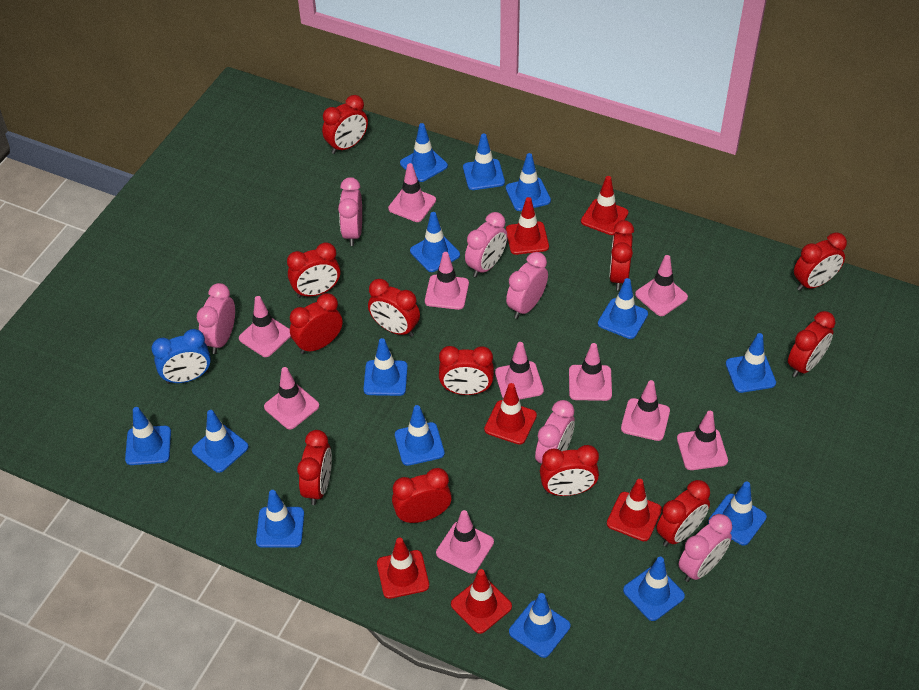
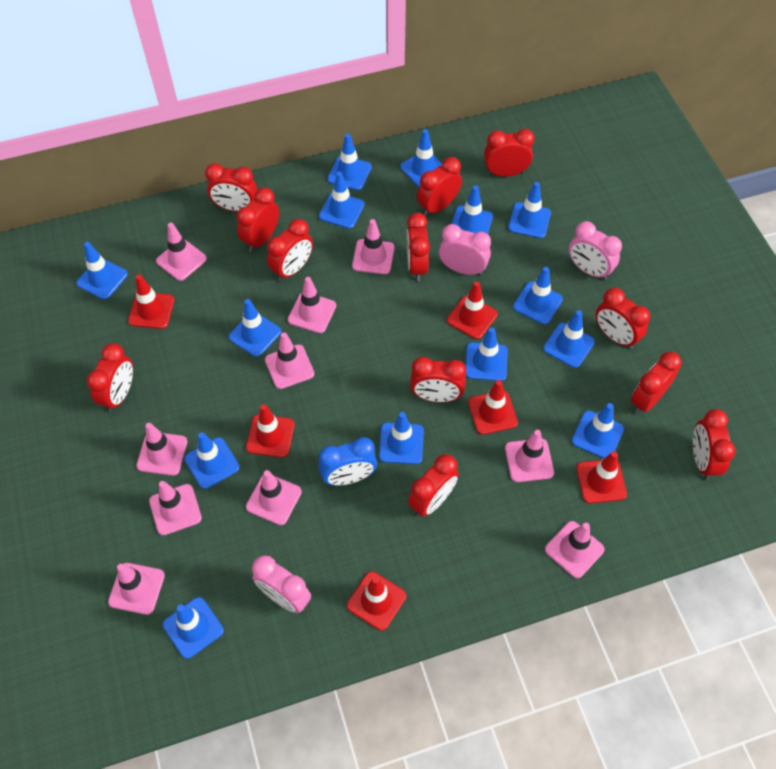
pink clock: 6 -> 3

